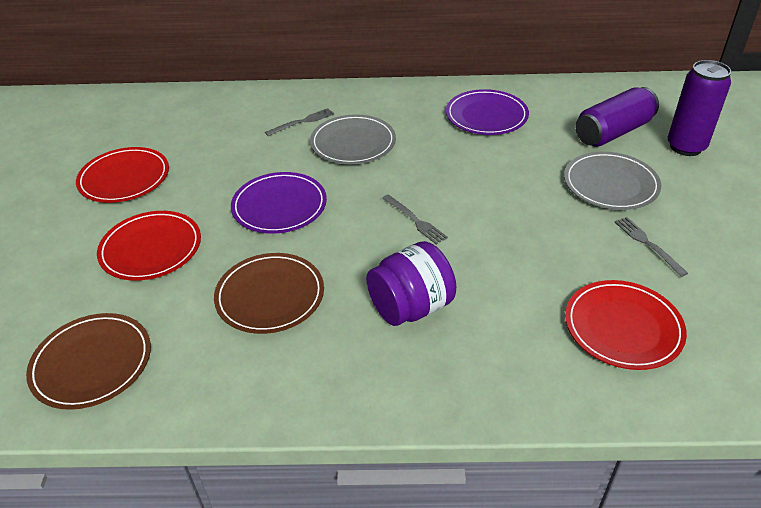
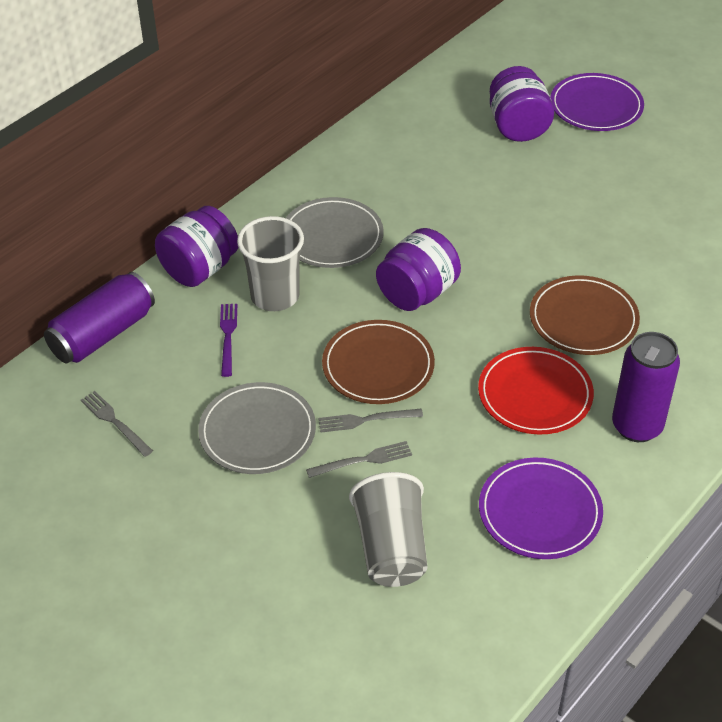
grey cup: 0 -> 2
purple fork: 0 -> 1
purple jar: 1 -> 3
red plate: 3 -> 1

